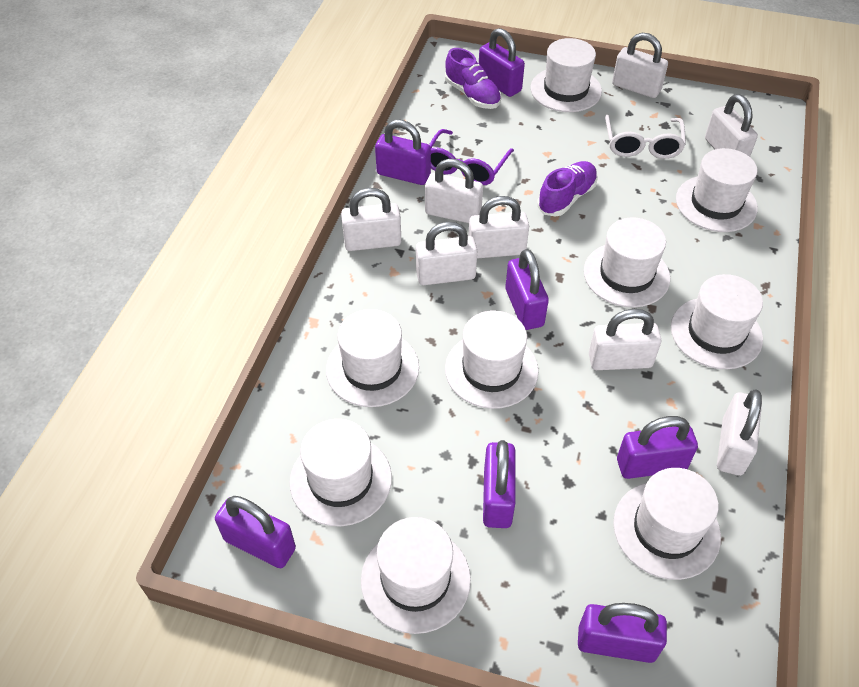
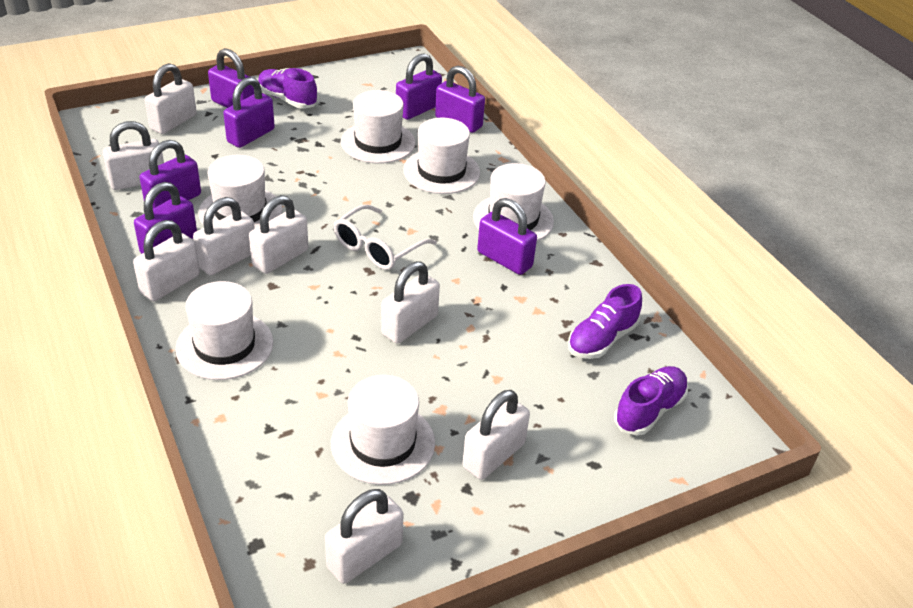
purple glasses: 1 -> 0
purple shoe: 2 -> 3
white hat: 9 -> 6

